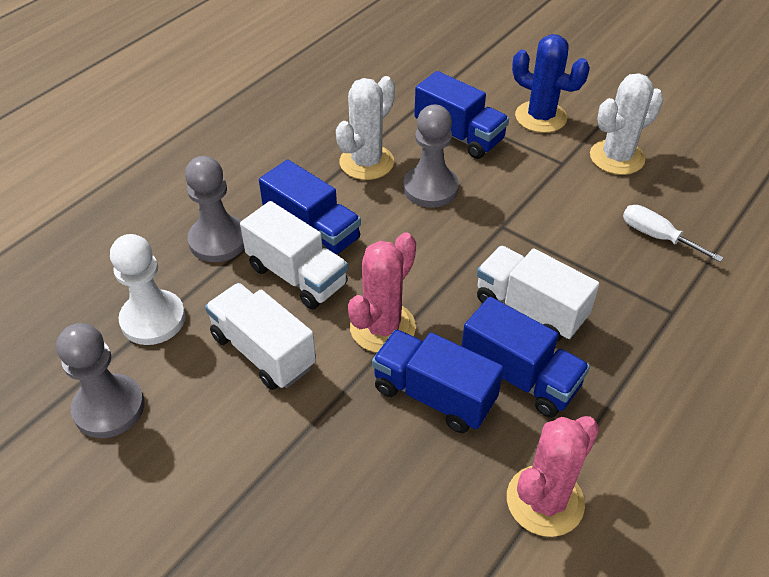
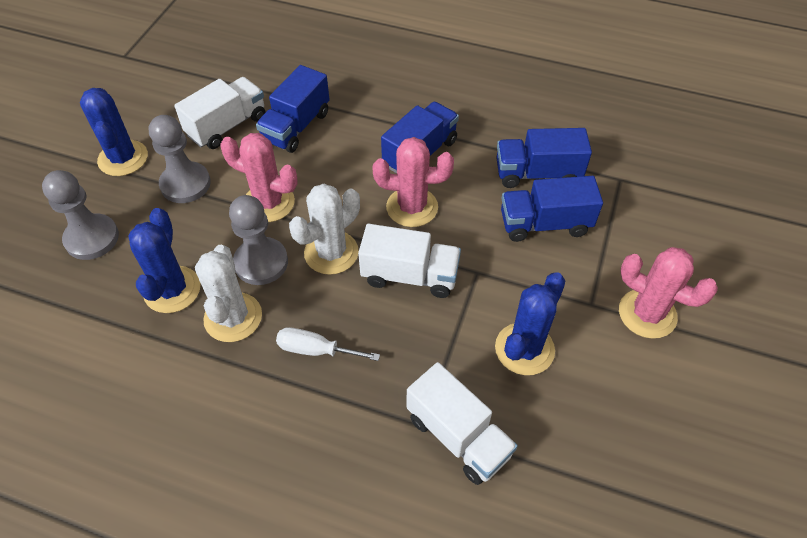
blue cactus: 1 -> 3
pink cactus: 2 -> 3
white pawn: 1 -> 0

